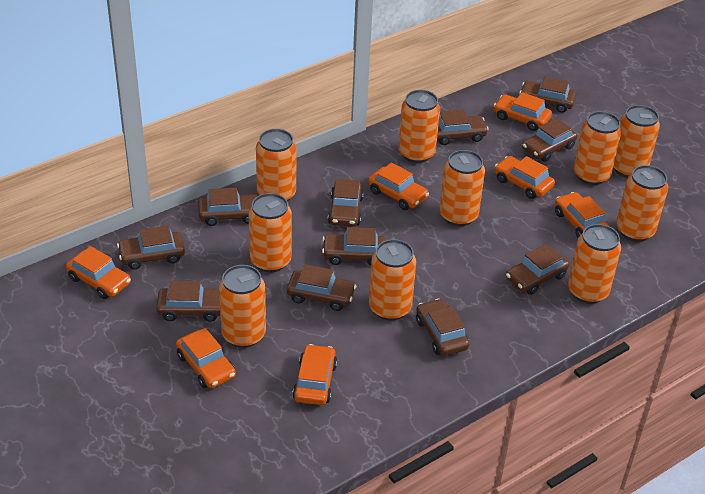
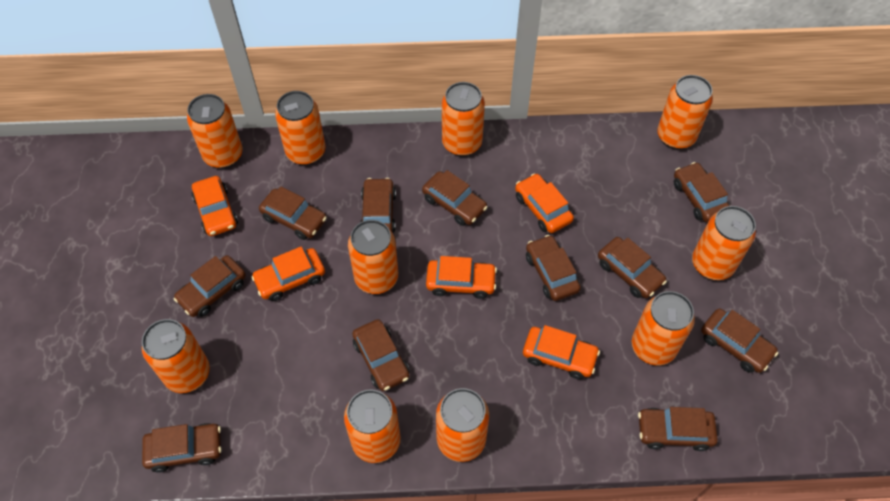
orange car: 7 -> 5

